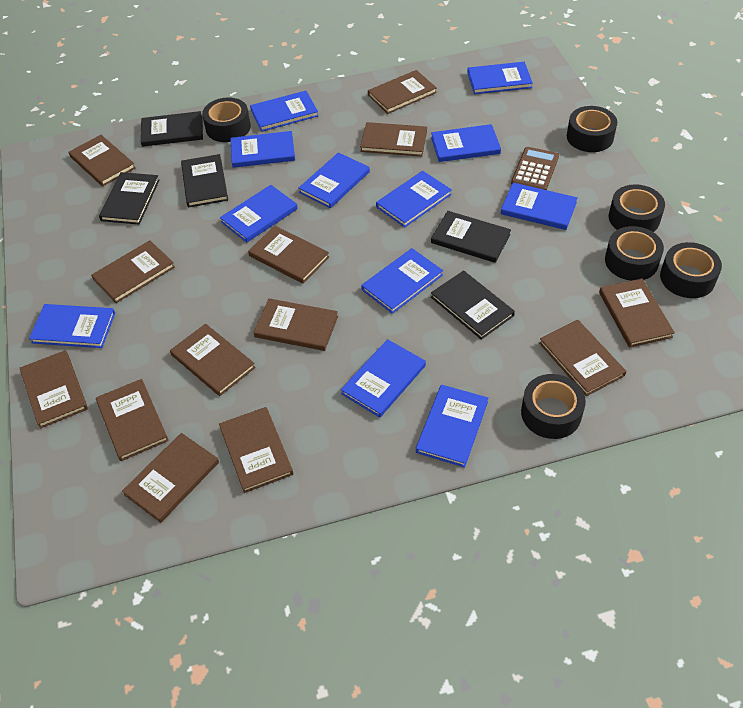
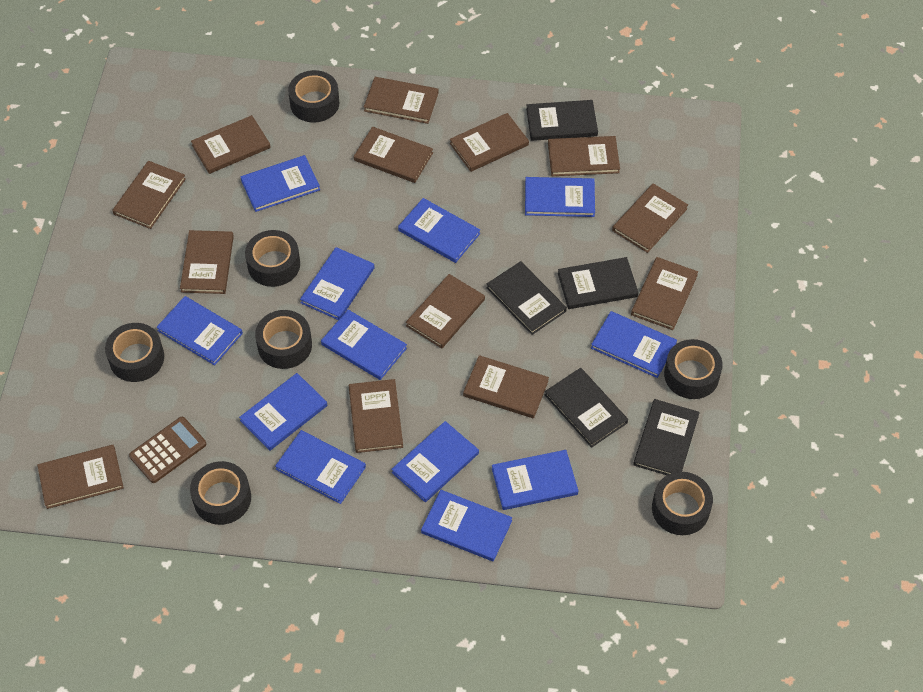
black tape: 6 -> 7

